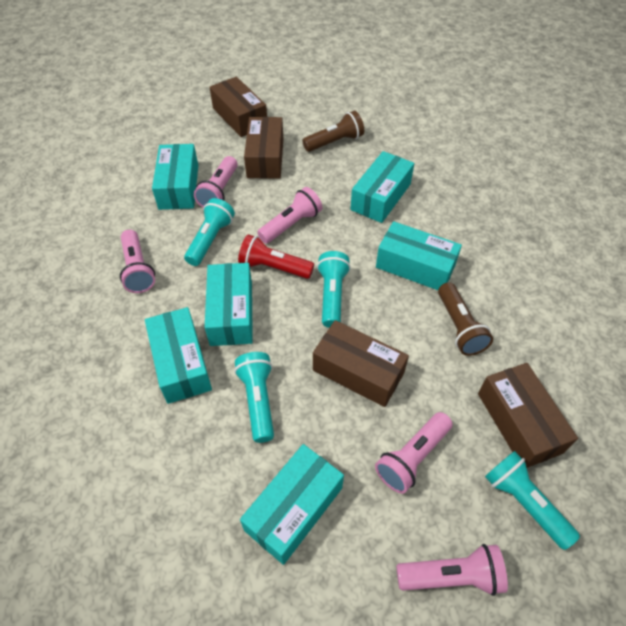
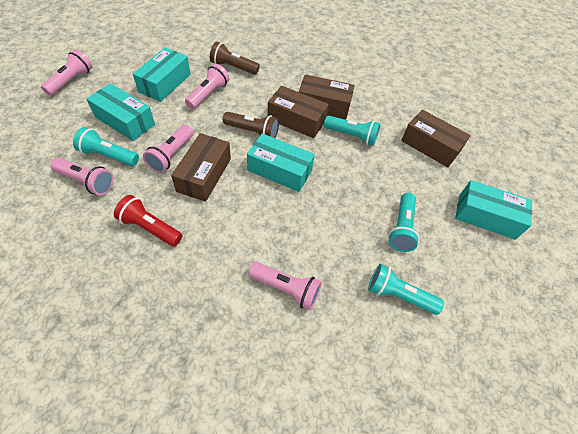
turquoise box: 6 -> 4

